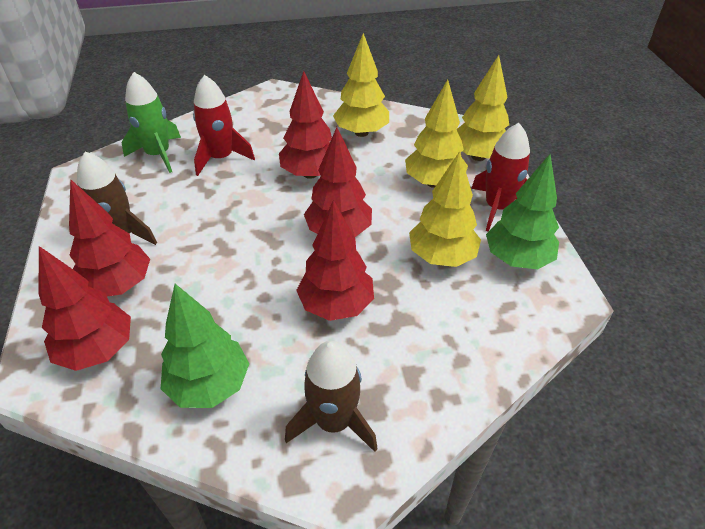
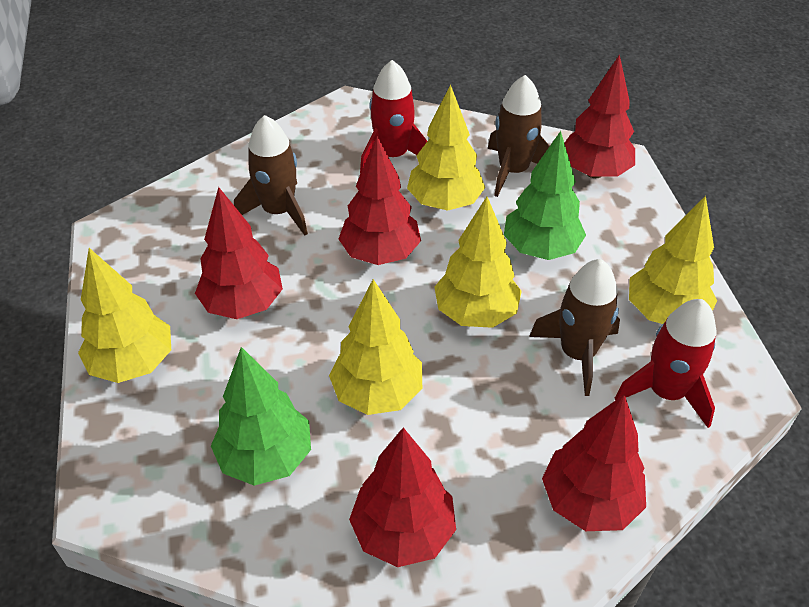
brown rocket: 2 -> 3
green rocket: 1 -> 0
yellow tree: 4 -> 5

